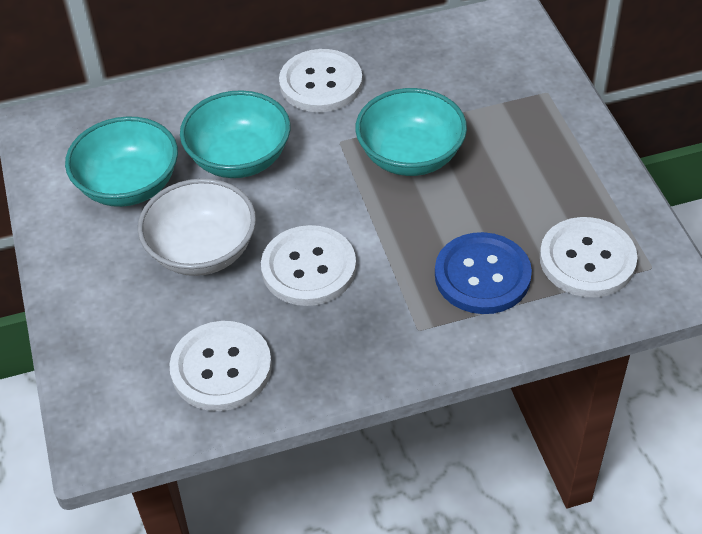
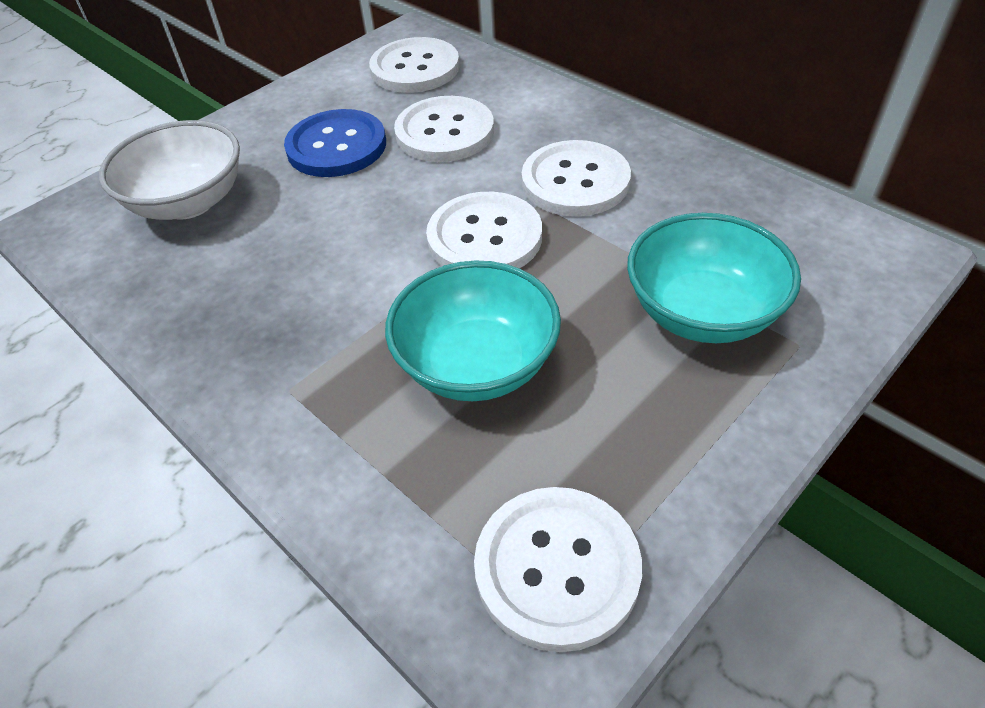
turquoise bowl: 3 -> 2
white button: 4 -> 5

